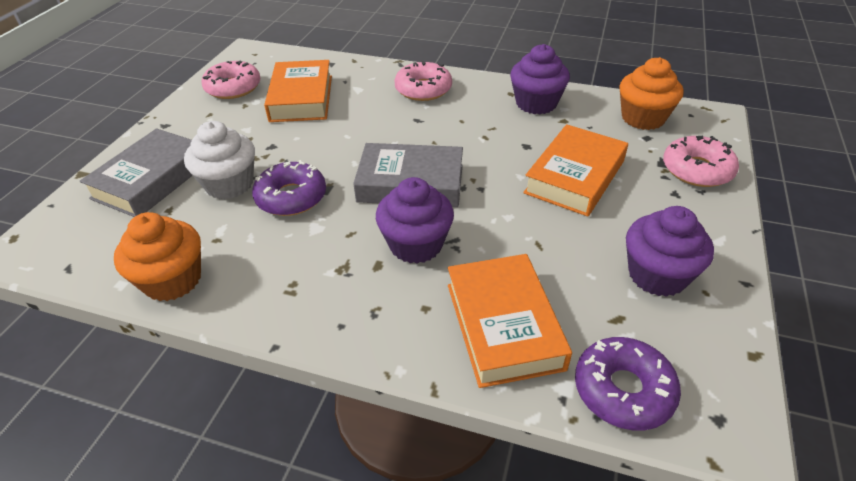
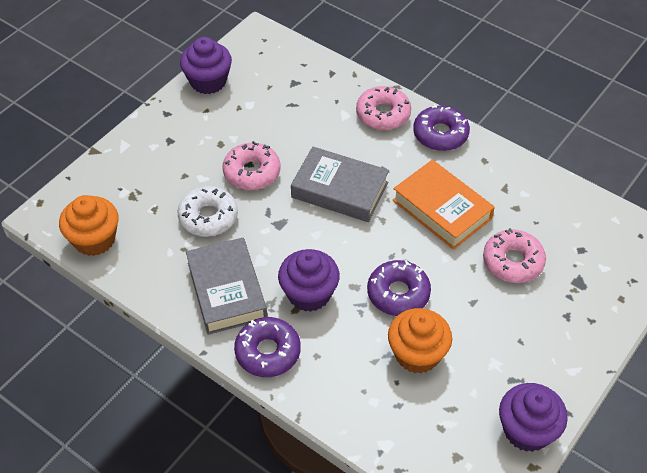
orange book: 3 -> 1
purple donut: 2 -> 3
white cupcake: 1 -> 0
white donut: 0 -> 1

